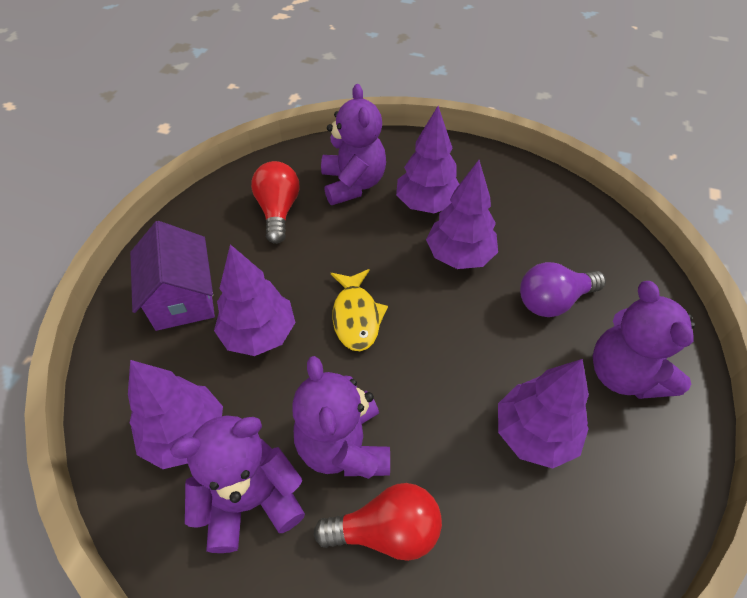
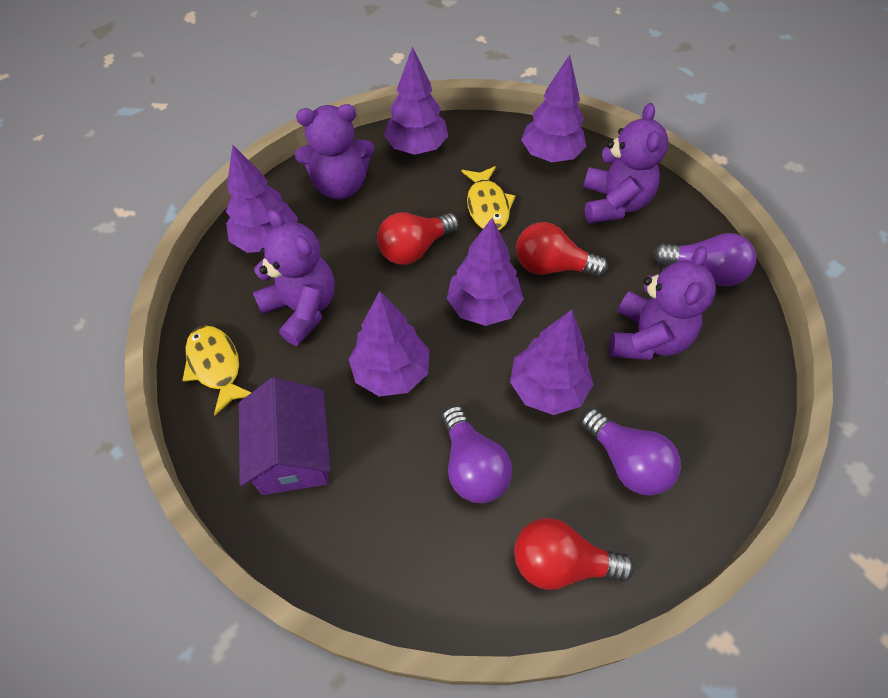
purple light bulb: 1 -> 3
purple tree: 5 -> 6
red light bulb: 2 -> 3
yellow fish: 1 -> 2

